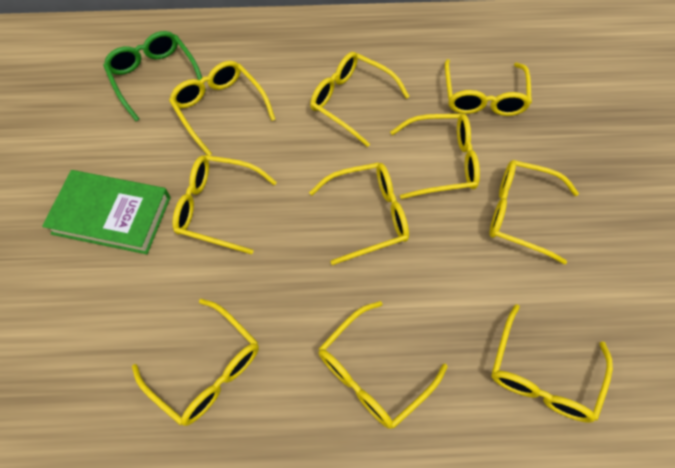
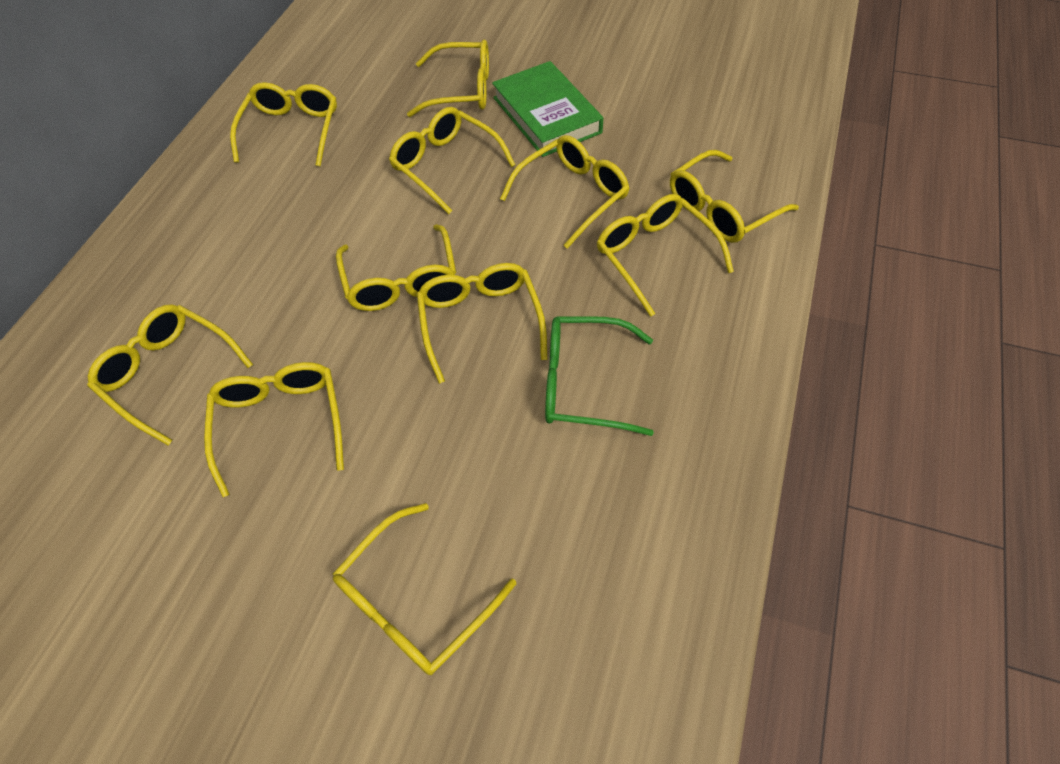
yellow glasses: 10 -> 11

